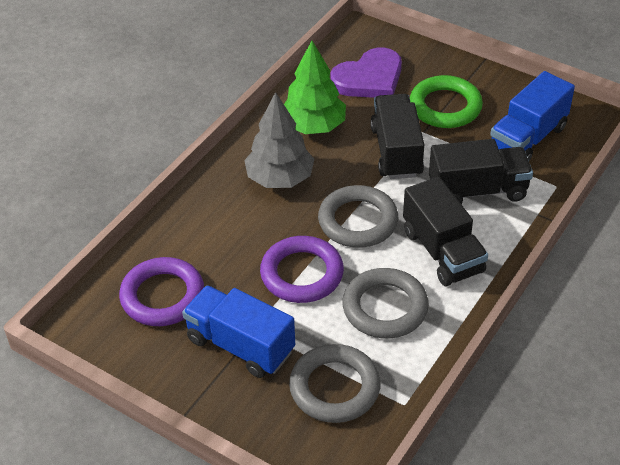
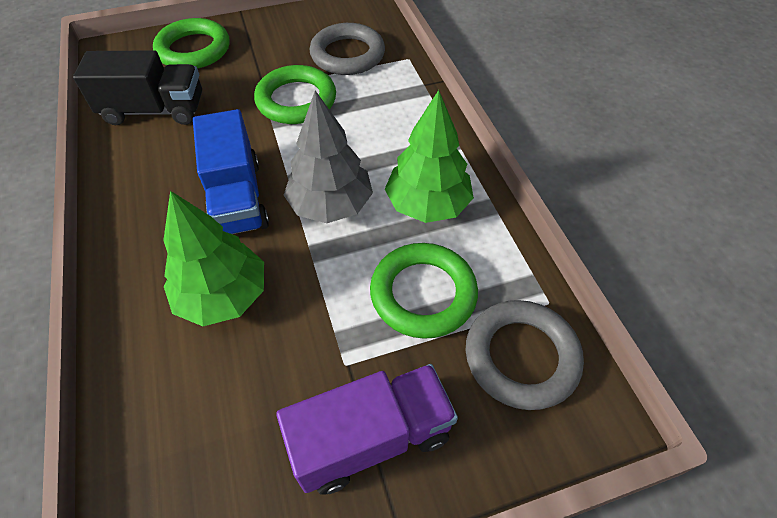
black truck: 3 -> 1
blue truck: 2 -> 1
green ring: 1 -> 3
green tree: 1 -> 2
grey ring: 3 -> 2
purple heart: 1 -> 0
purple ring: 2 -> 0
purple truck: 0 -> 1

